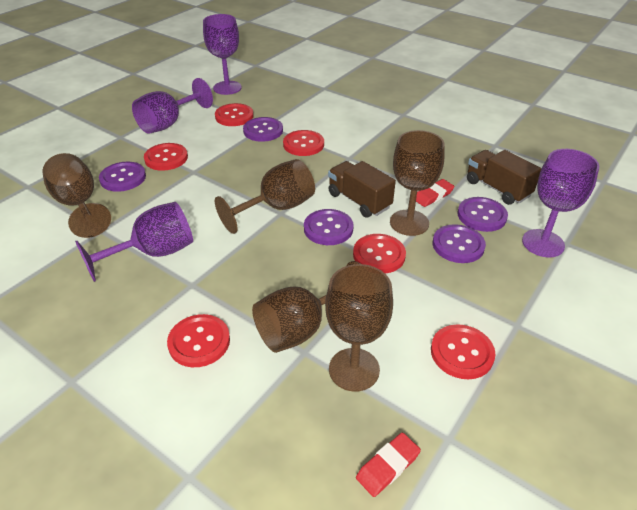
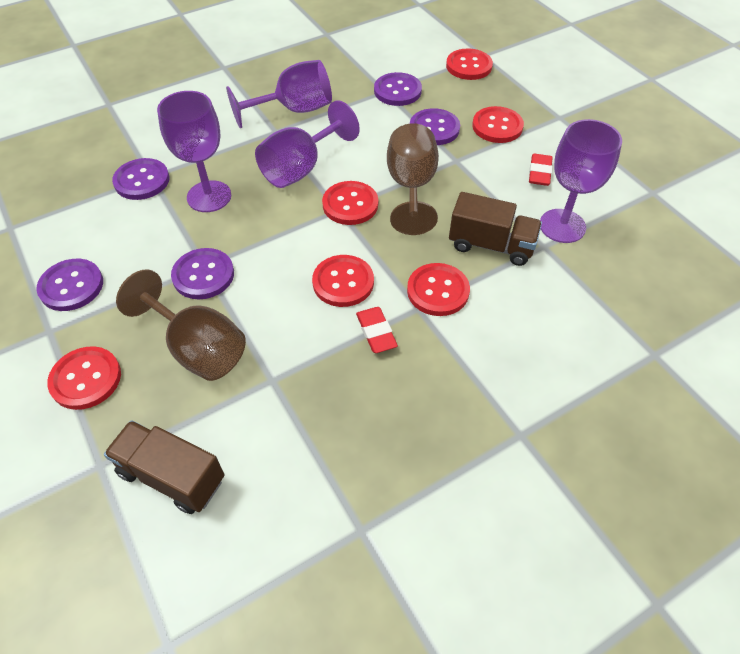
brown goblet: 5 -> 2

